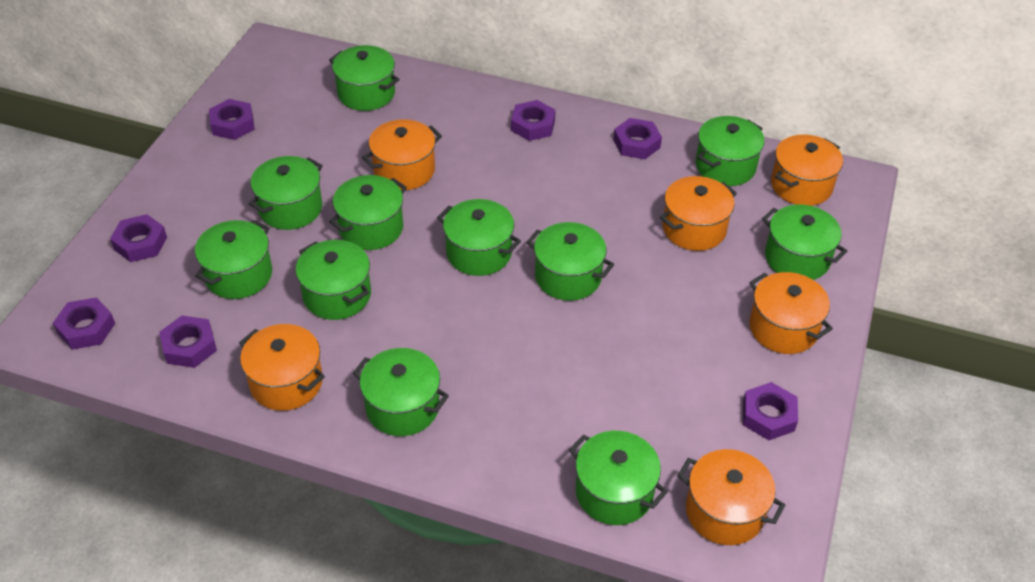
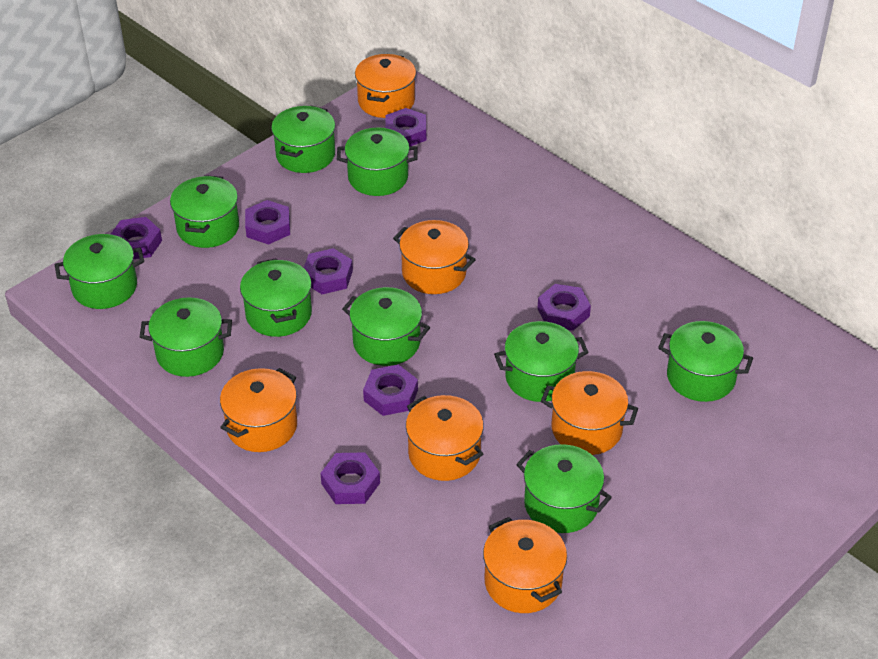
green pot: 11 -> 10

